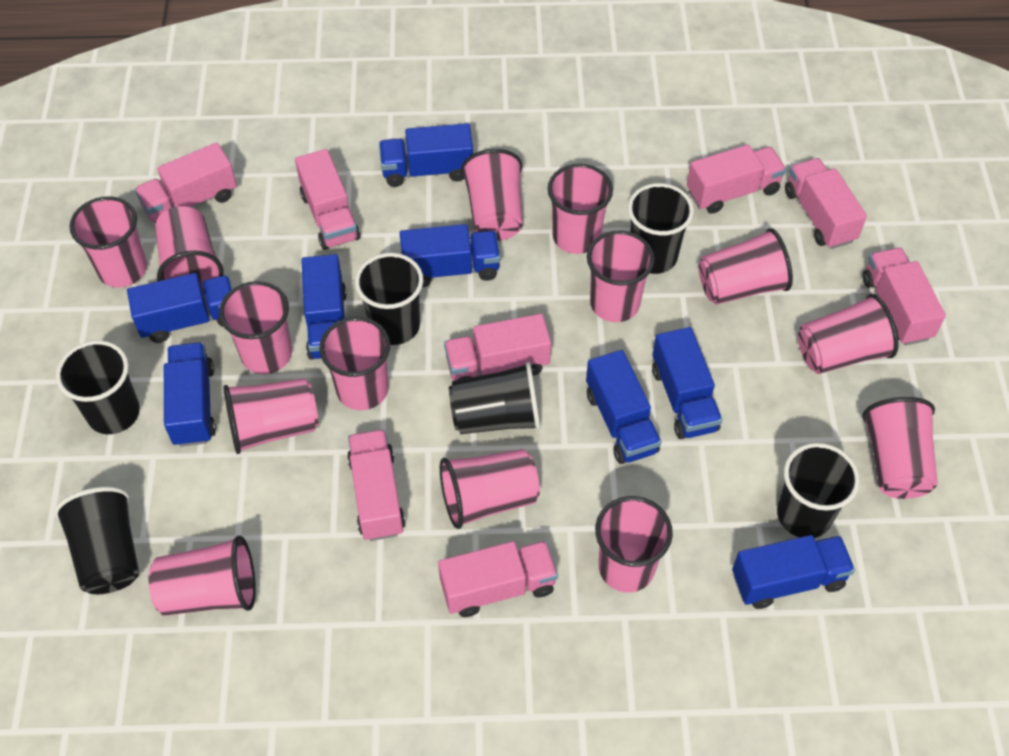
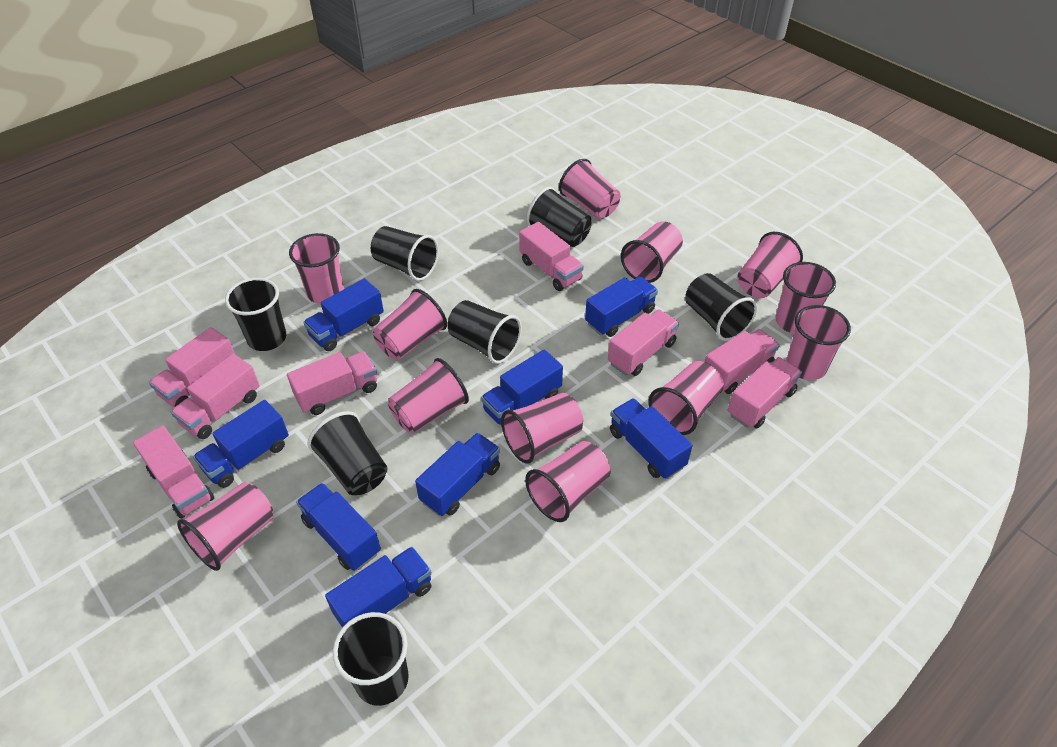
black cup: 6 -> 7
pink cup: 14 -> 12

